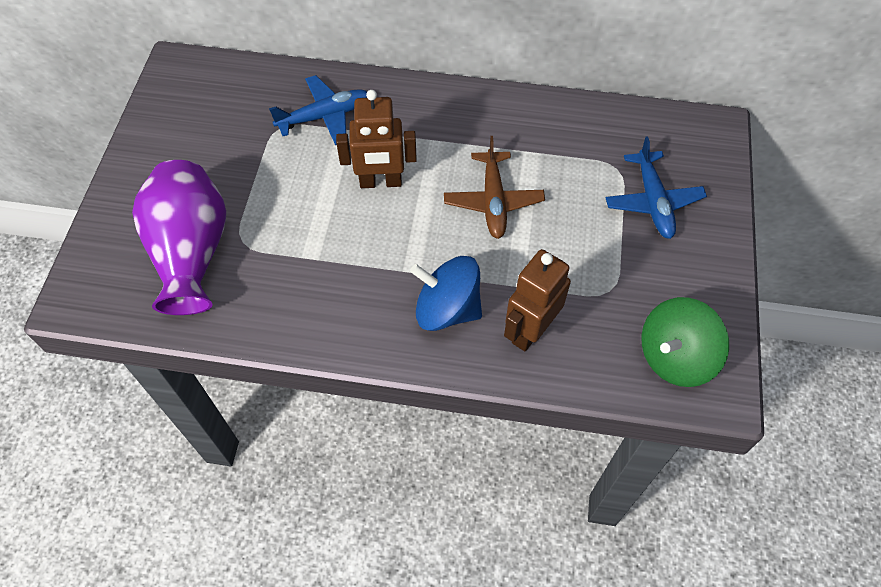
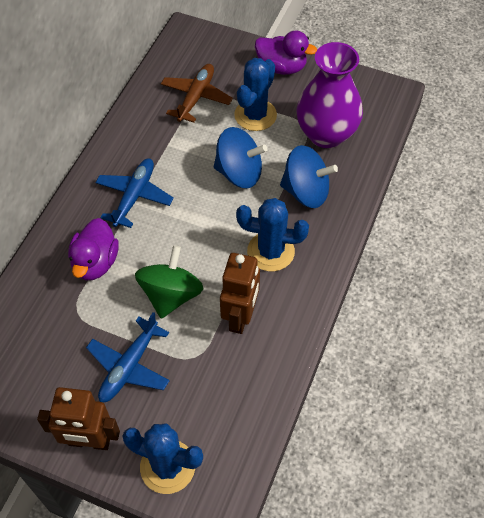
blue cactus: 0 -> 3
blue spinning top: 1 -> 2
purple duck: 0 -> 2

